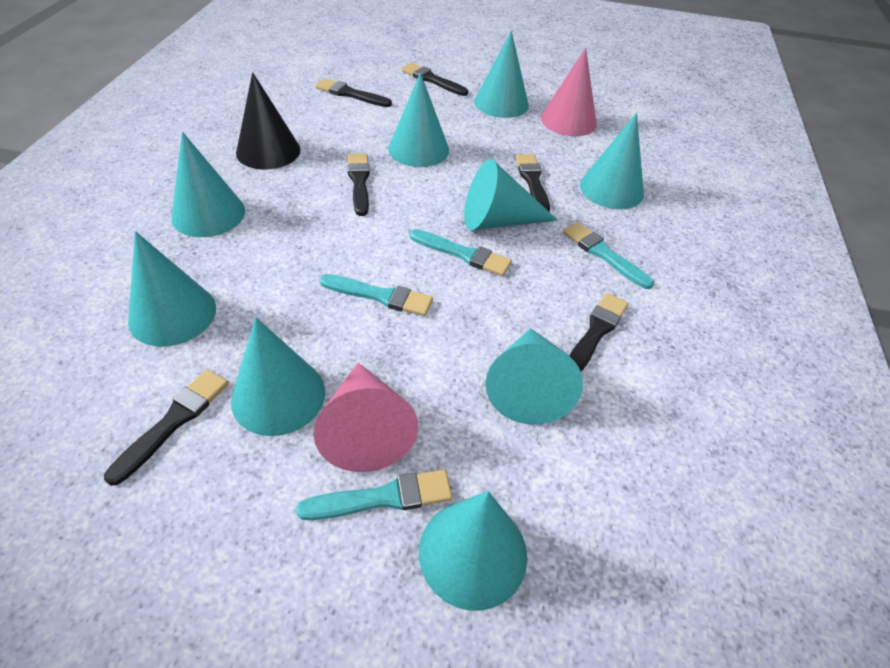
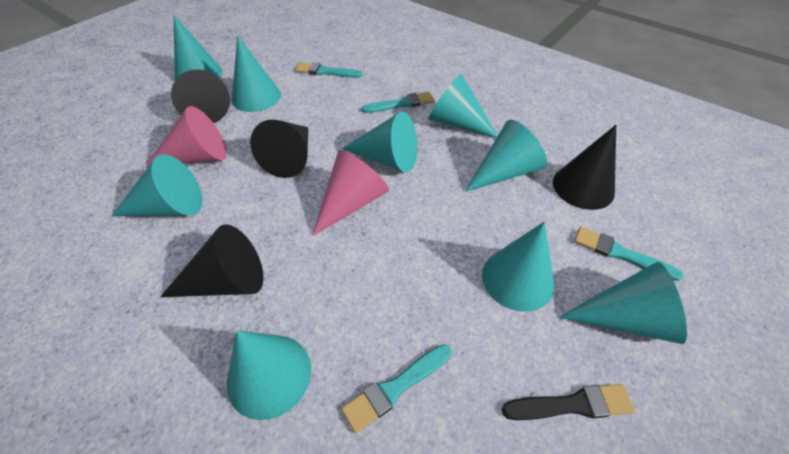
black brush: 6 -> 1
black cone: 1 -> 4

